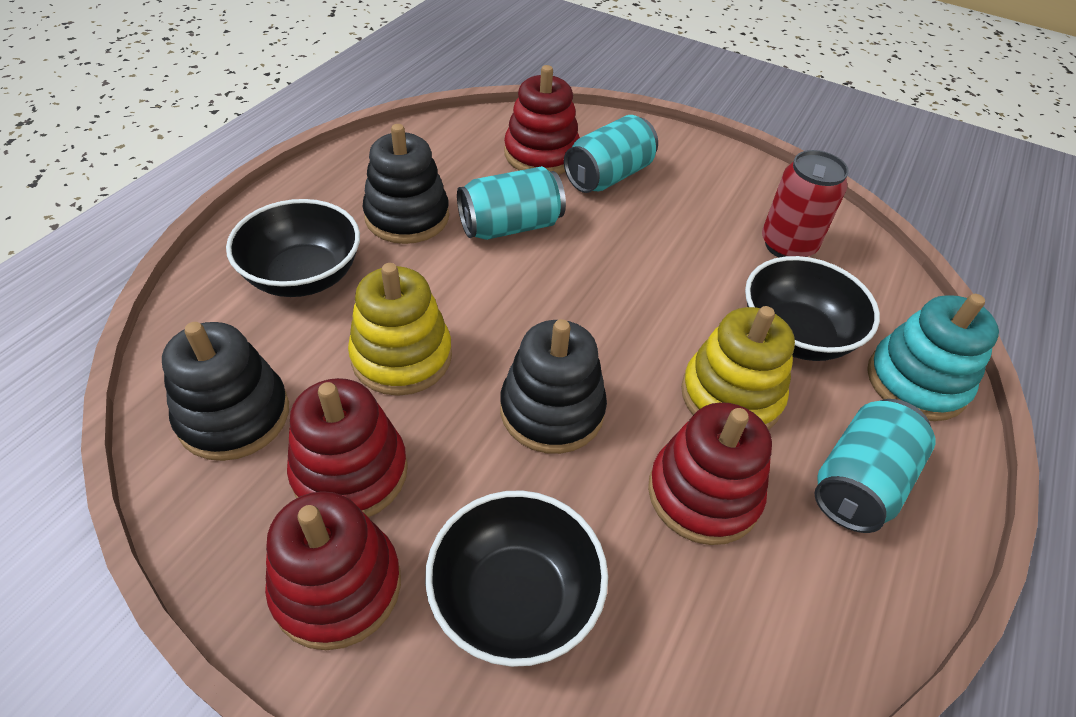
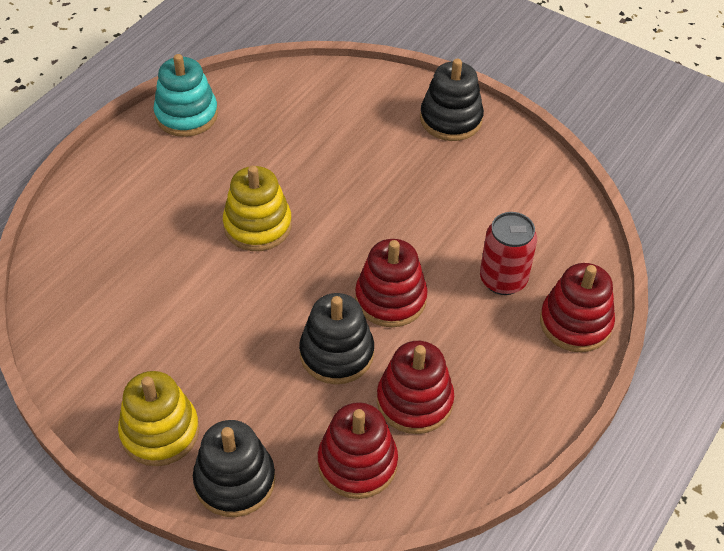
black bowl: 3 -> 0
turquoise can: 3 -> 0

